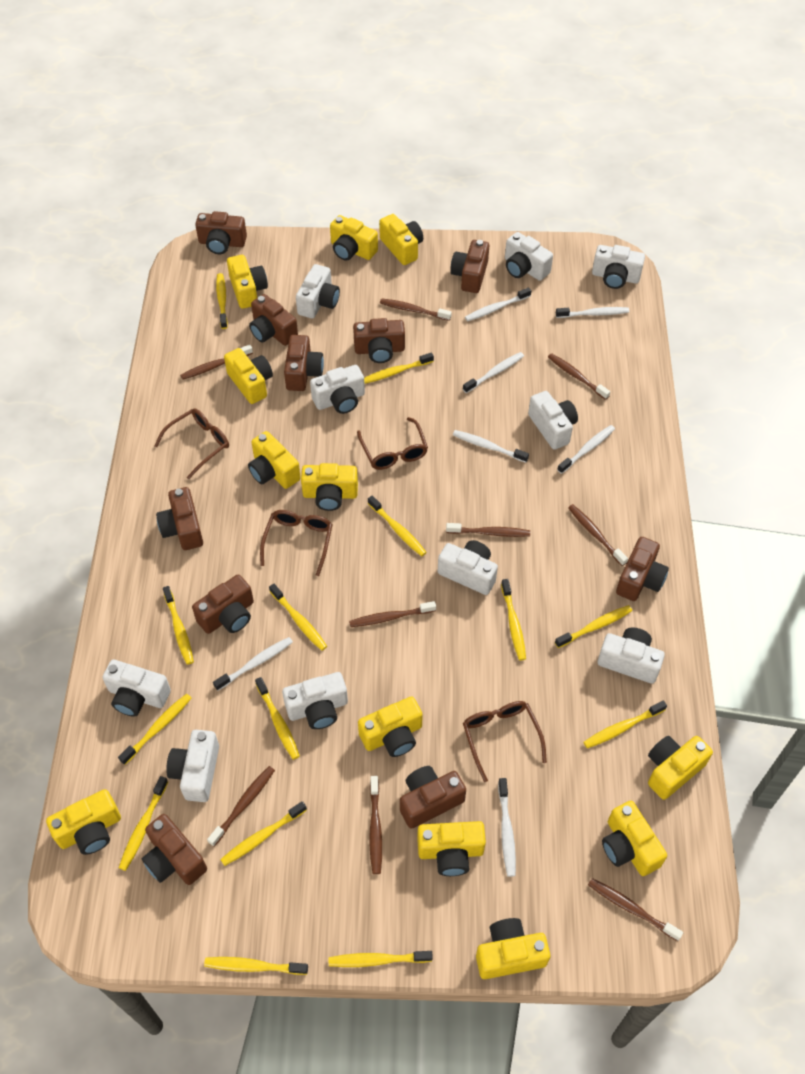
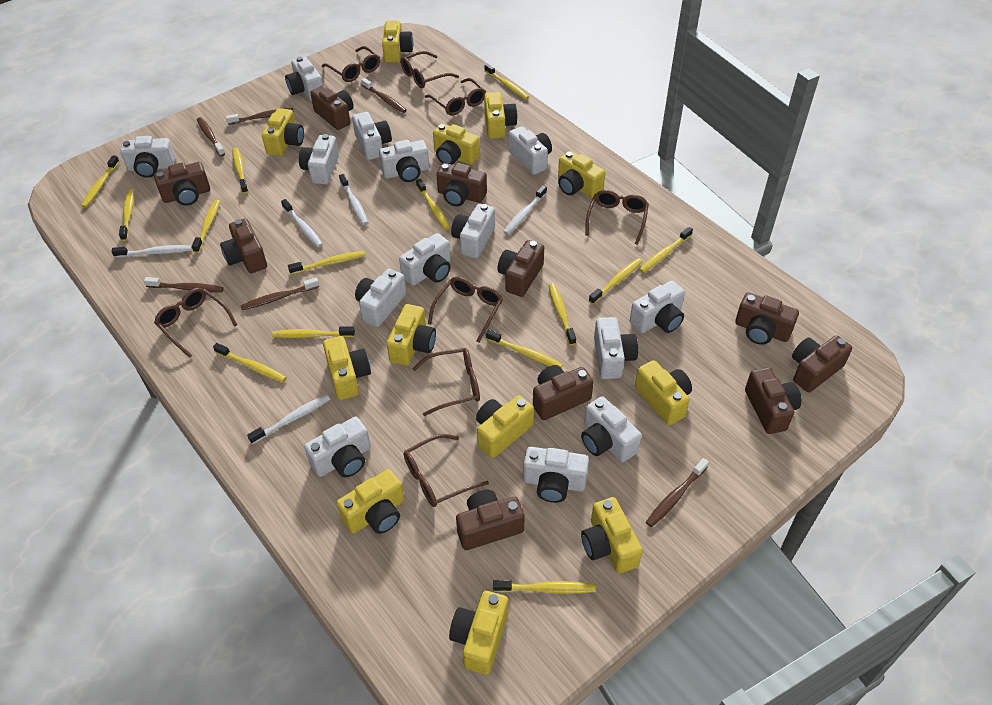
brown glasses: 4 -> 8
brown toothbrush: 9 -> 6
white camera: 10 -> 14
white toothbrush: 7 -> 5

